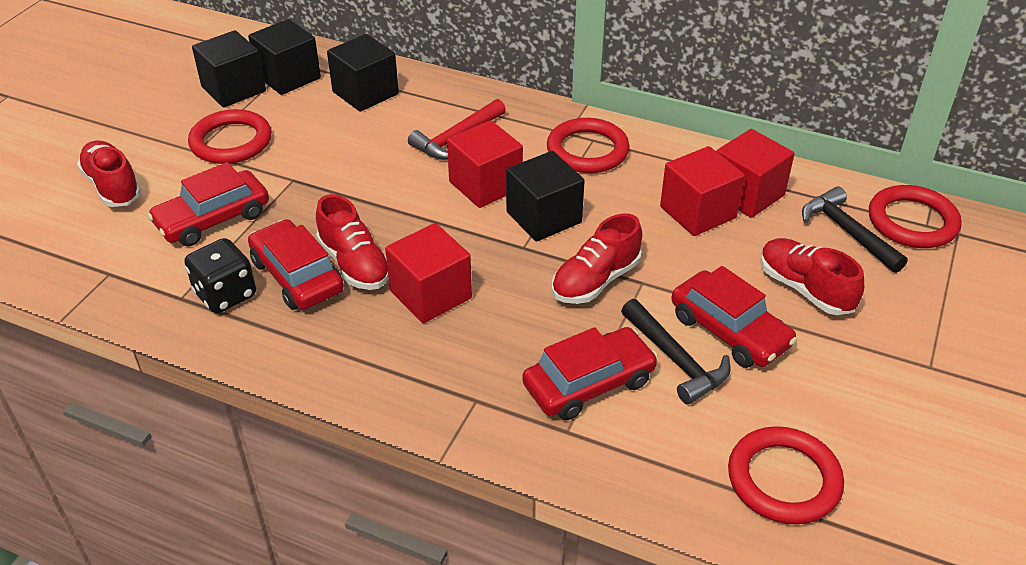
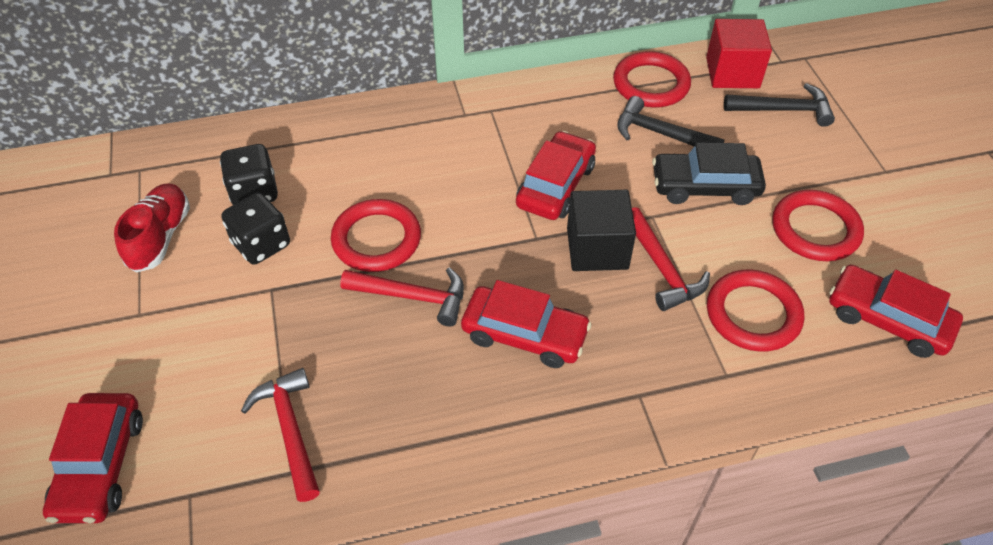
black car: 0 -> 1
black cube: 4 -> 1
black dice: 1 -> 2
red cube: 4 -> 1
red hammer: 1 -> 3
red shoe: 4 -> 1

